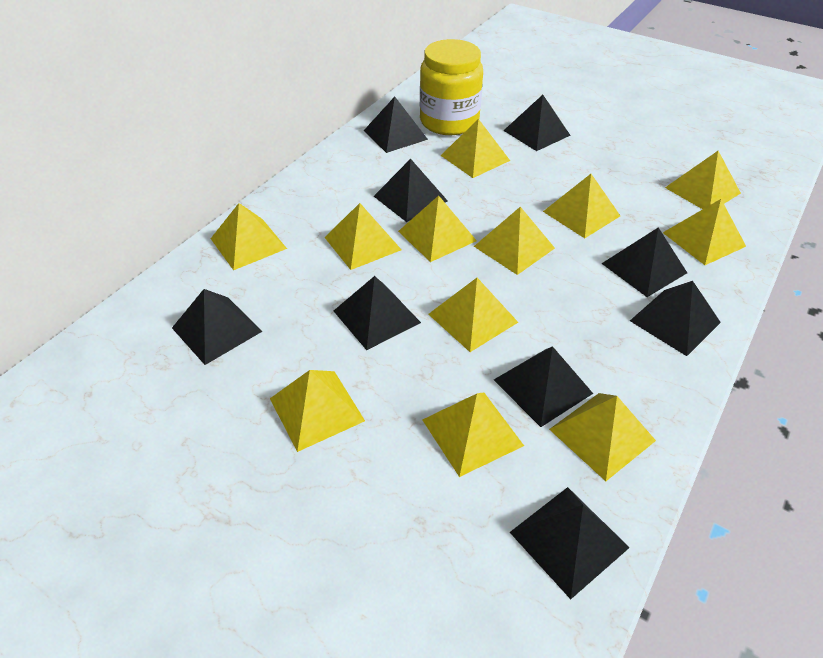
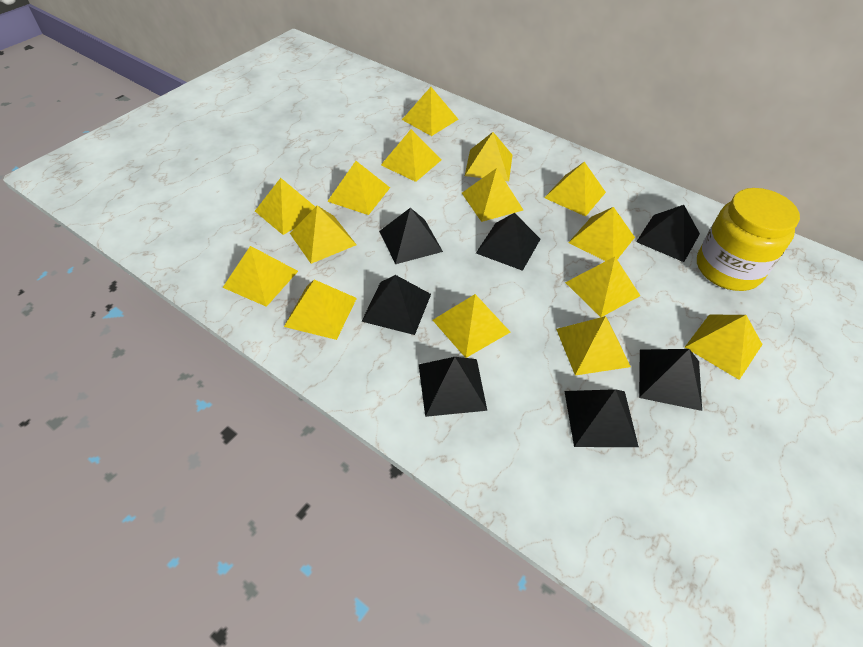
black pyramid: 9 -> 7
yellow pyramid: 12 -> 15

